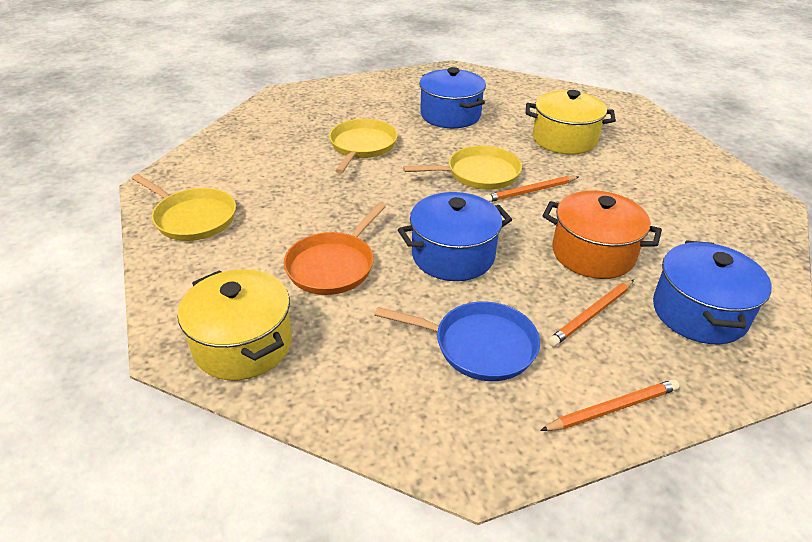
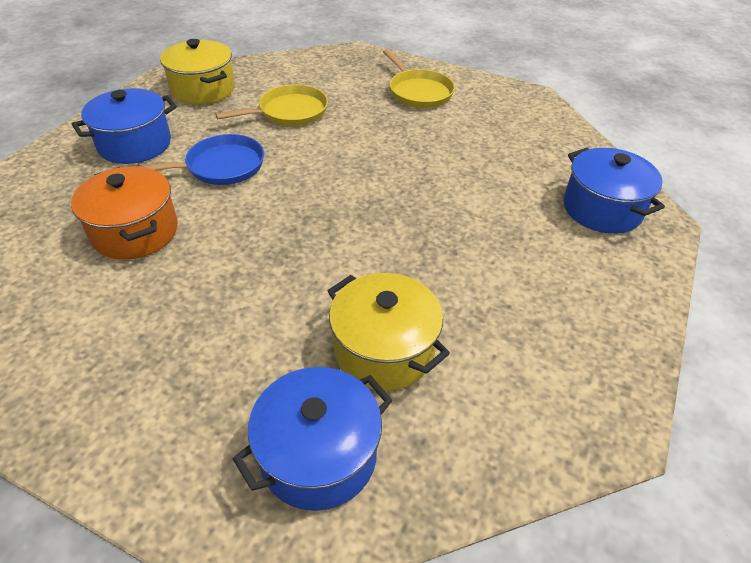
orange pan: 1 -> 0
orange pencil: 3 -> 0
yellow pan: 3 -> 2

